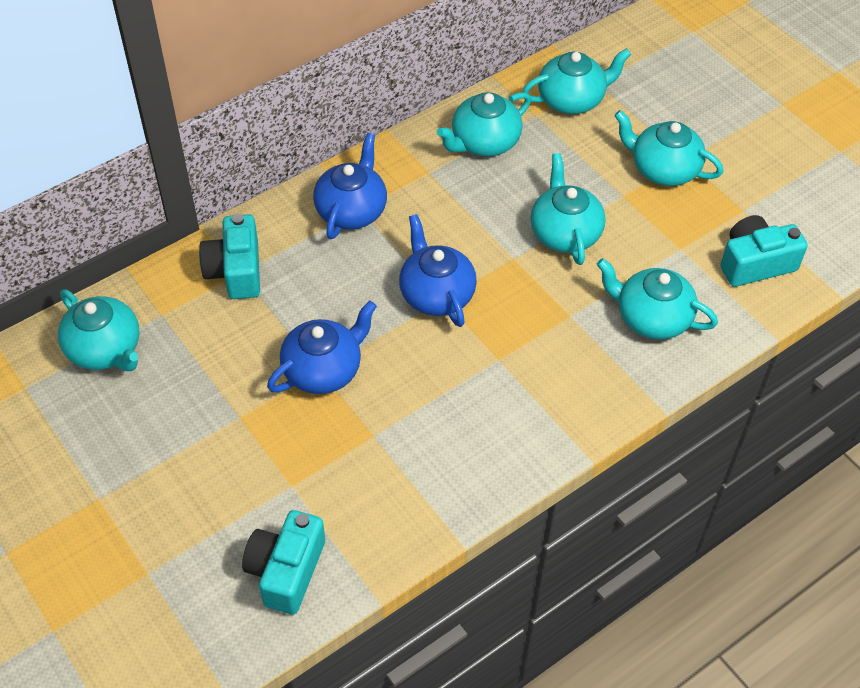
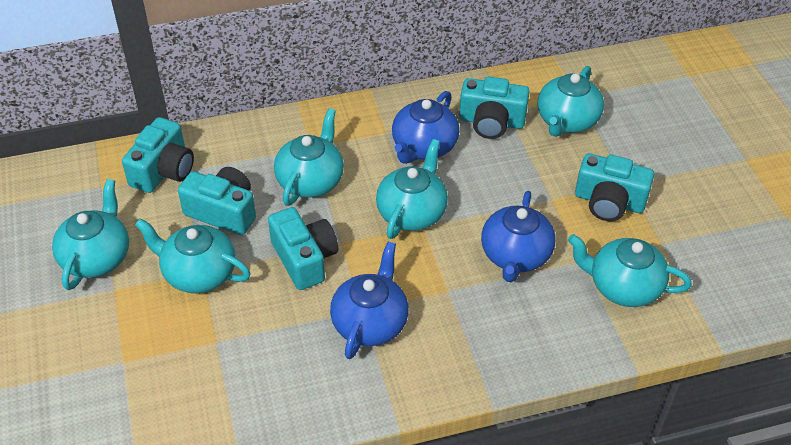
turquoise camera: 3 -> 5

